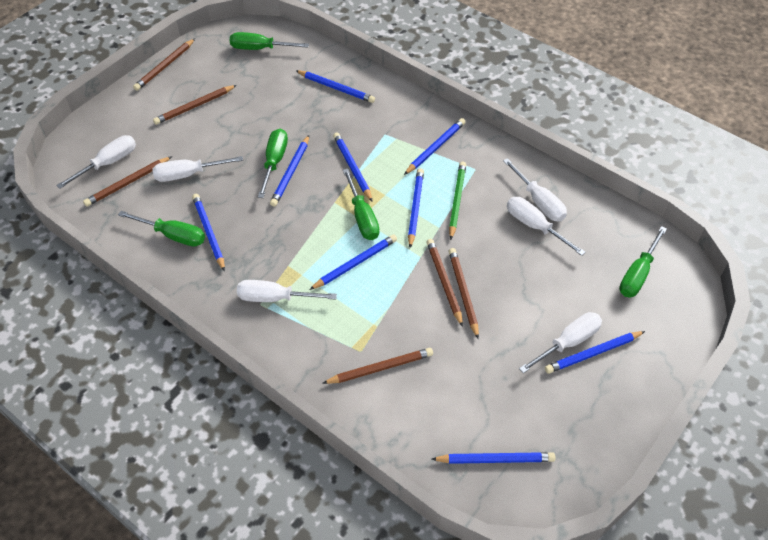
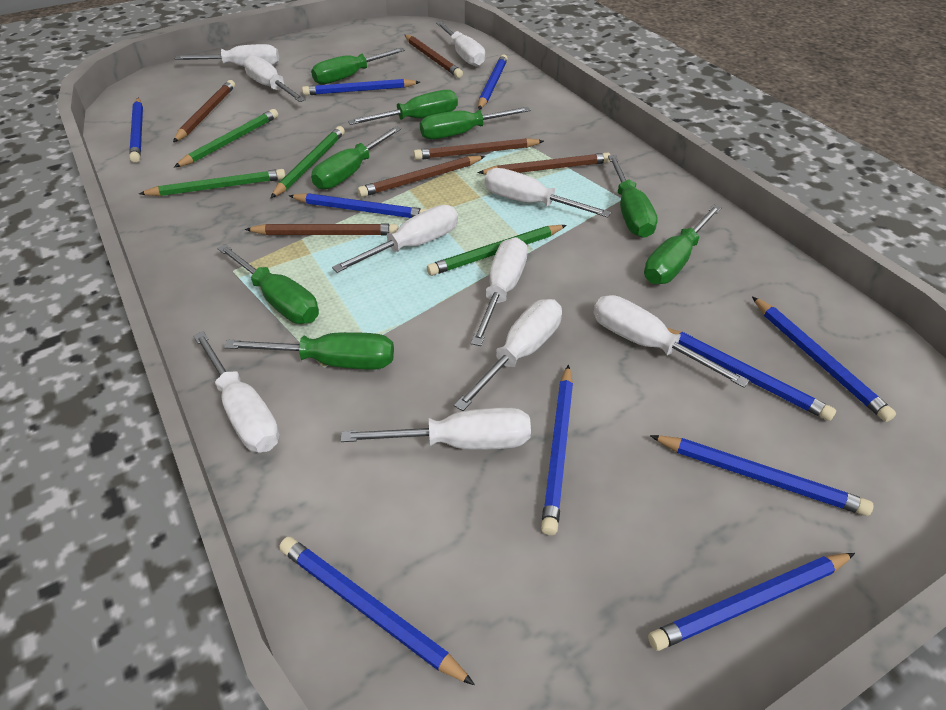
blue pencil: 9 -> 10
green pencil: 1 -> 4
green screwdriver: 5 -> 8
white screwdriver: 6 -> 10

